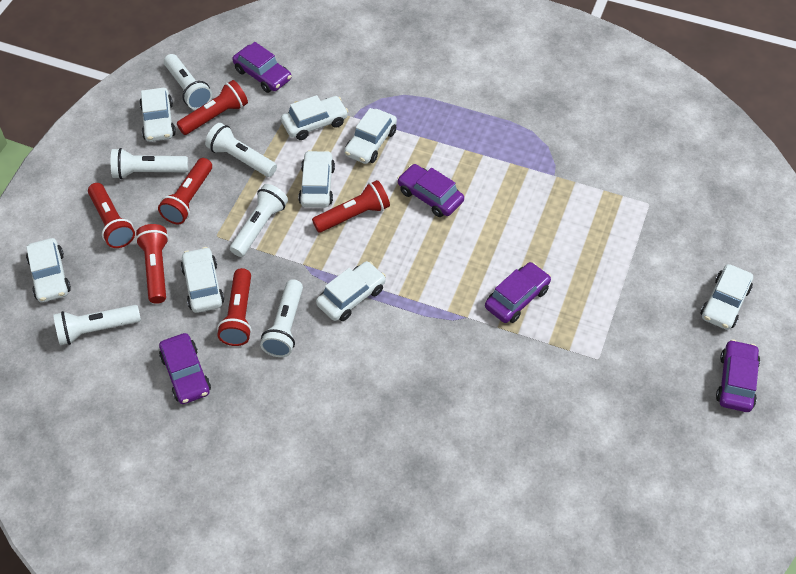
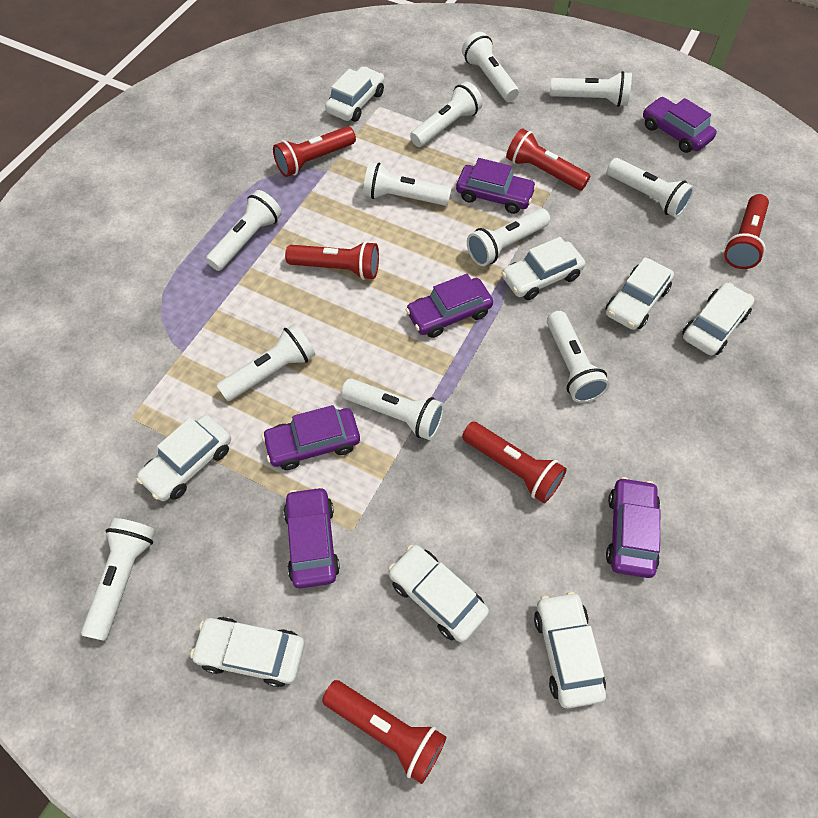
purple car: 5 -> 6
white flashlight: 6 -> 11

